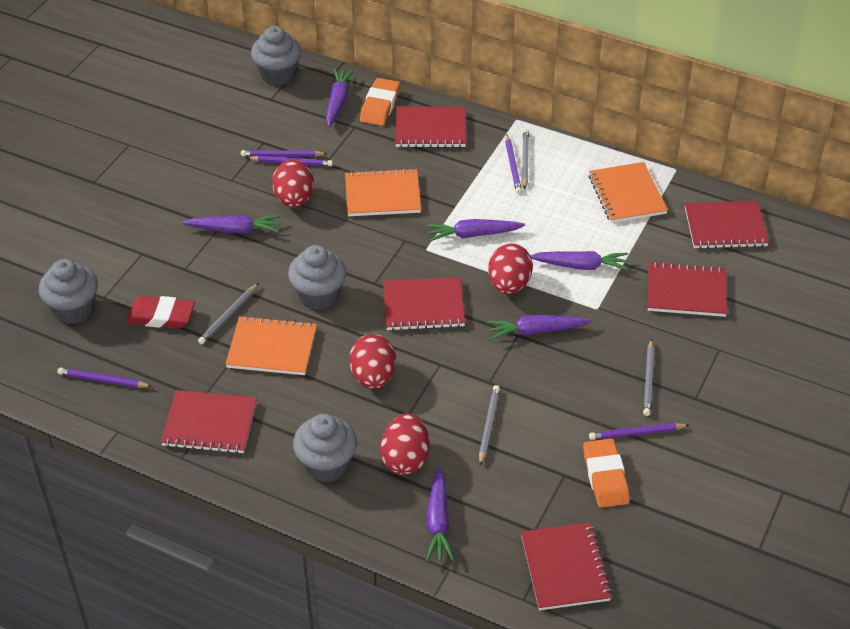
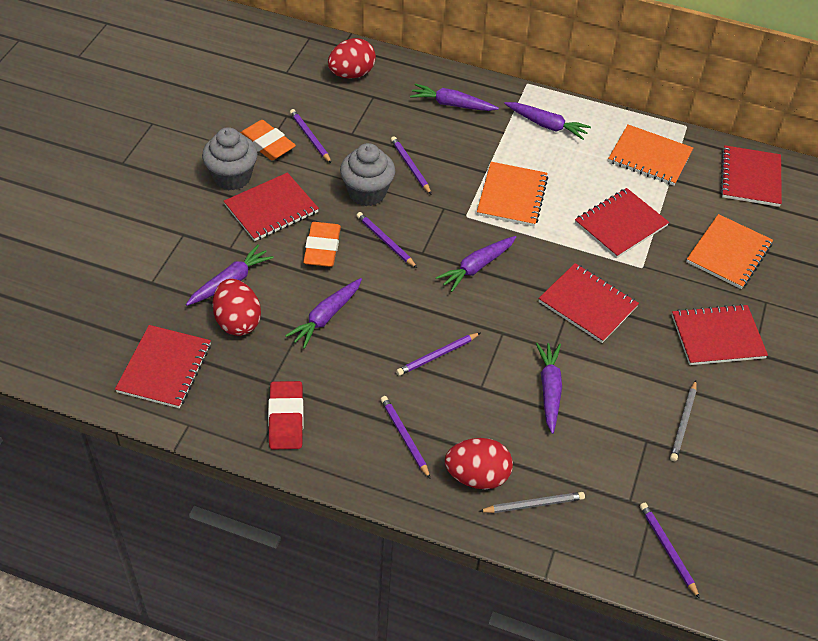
grey cupcake: 4 -> 2
grey pencil: 4 -> 2
purple pencil: 5 -> 6
red egg: 4 -> 3

